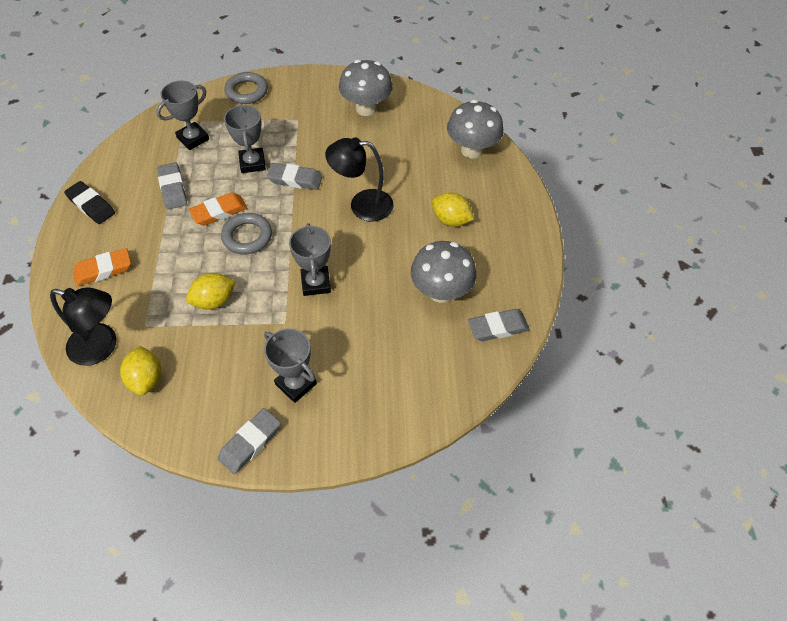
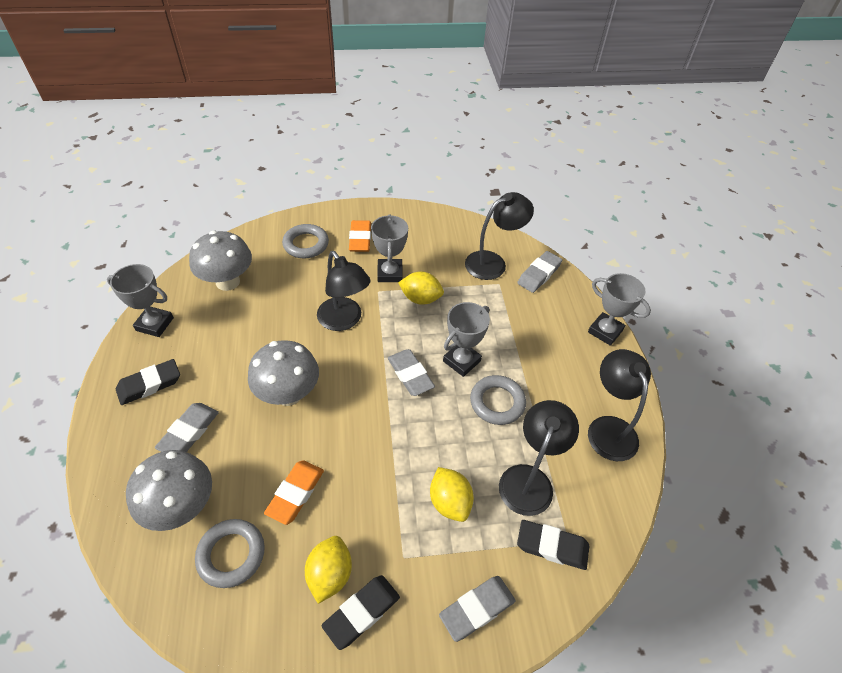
black eraser: 1 -> 3
black lamp: 2 -> 4
grey ring: 2 -> 3

